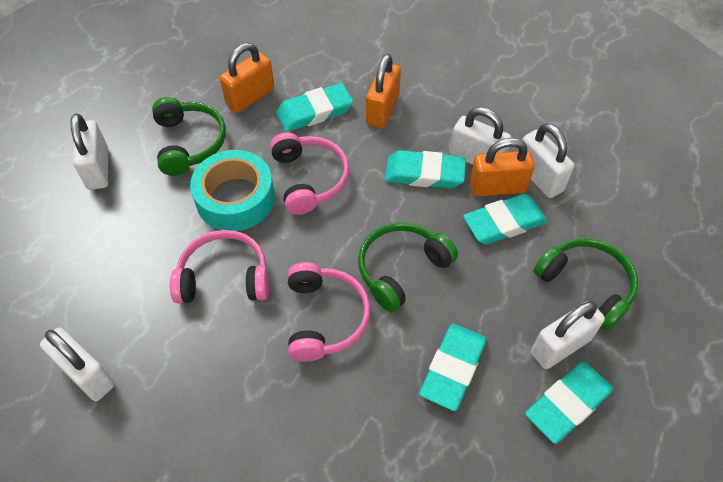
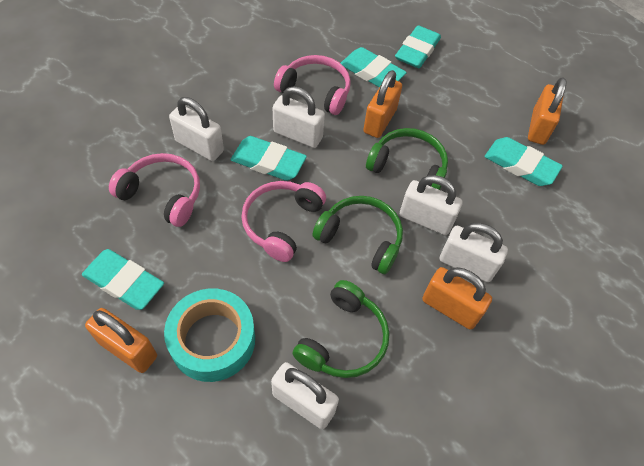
orange padlock: 3 -> 4

